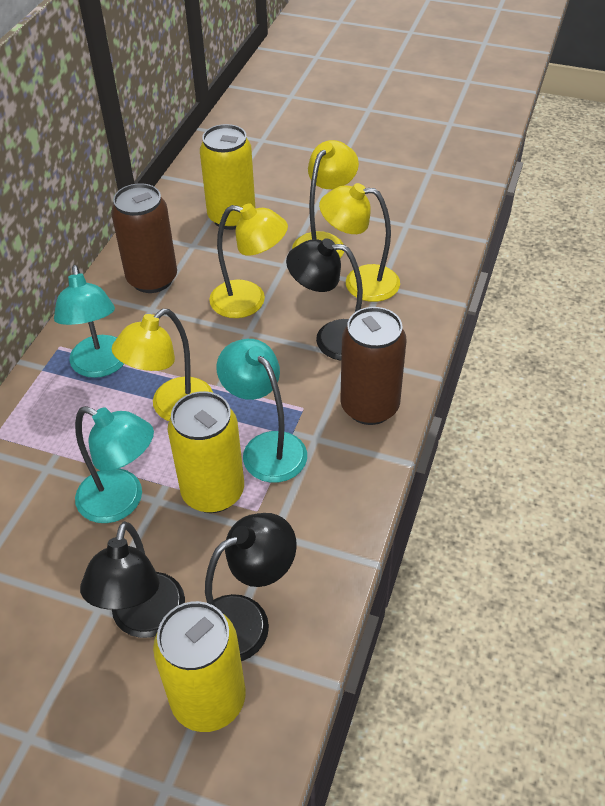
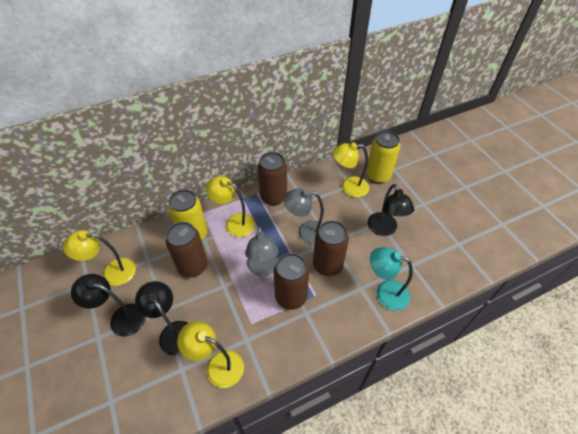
brown can: 2 -> 4
grey lamp: 0 -> 2
turquoise lamp: 3 -> 1
yellow can: 3 -> 2

